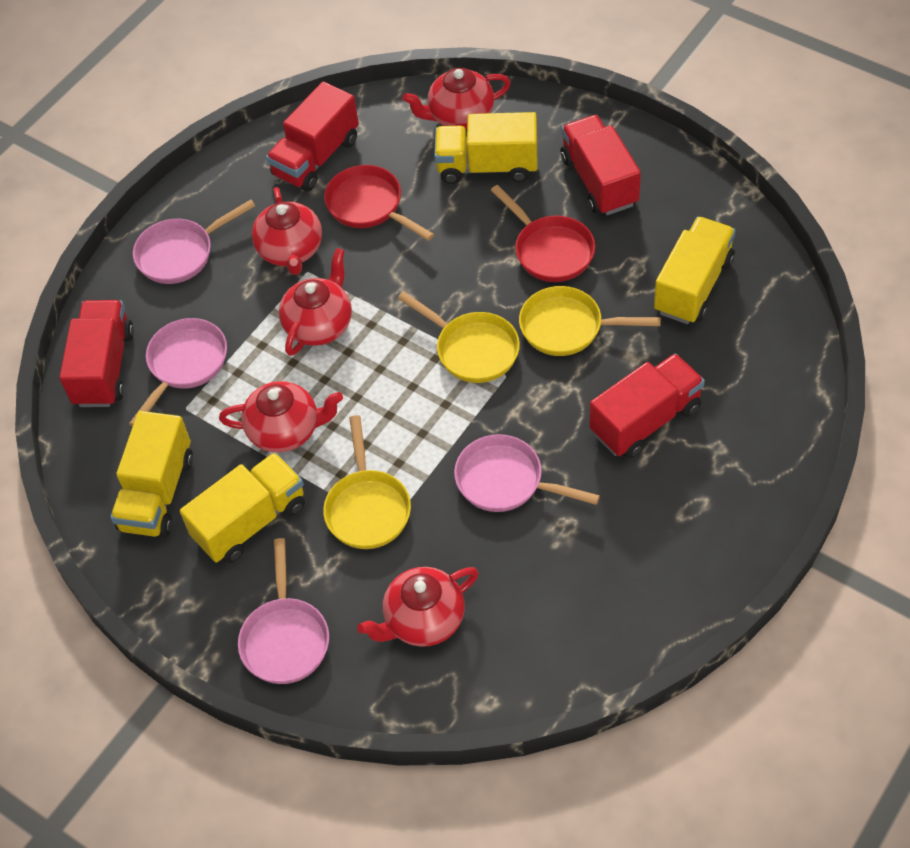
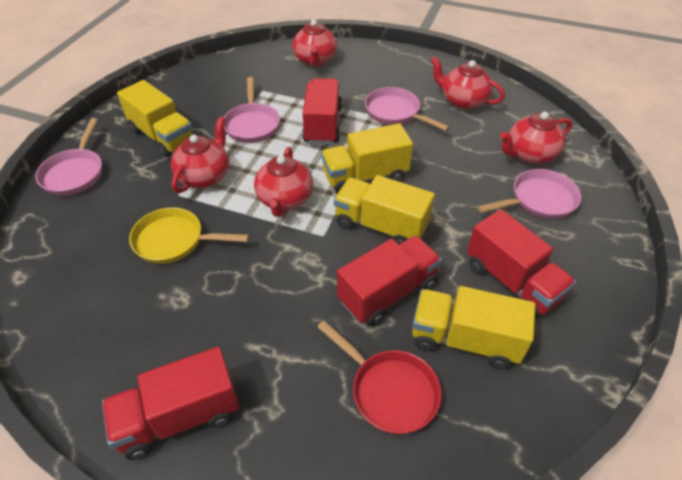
red pan: 2 -> 1
yellow pan: 3 -> 1

